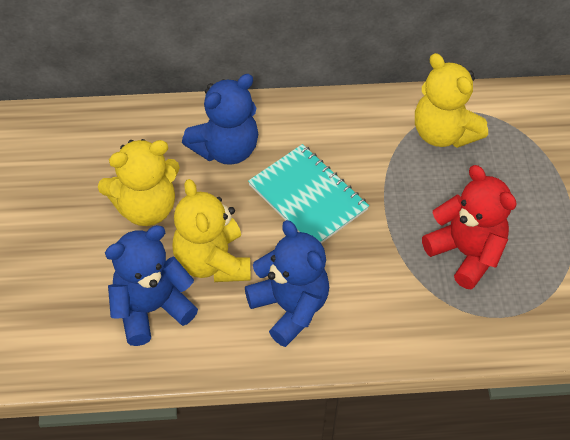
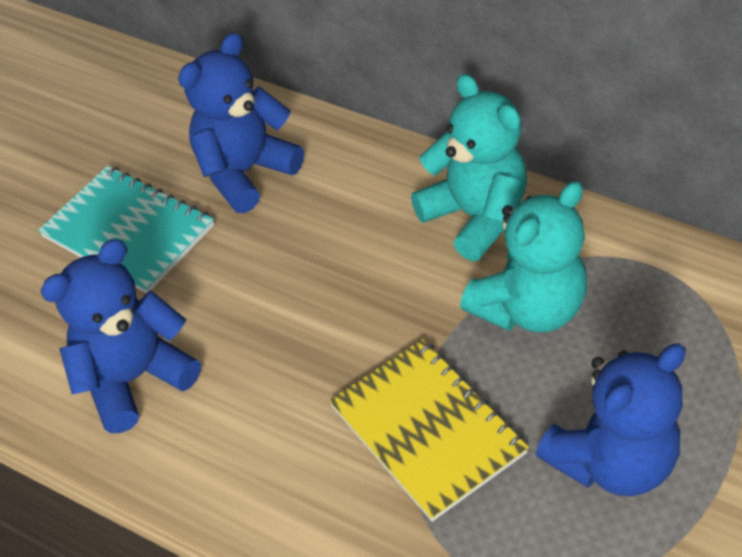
red teddy bear: 1 -> 0
turquoise teddy bear: 0 -> 2
yellow notebook: 0 -> 1
yellow teddy bear: 3 -> 0

